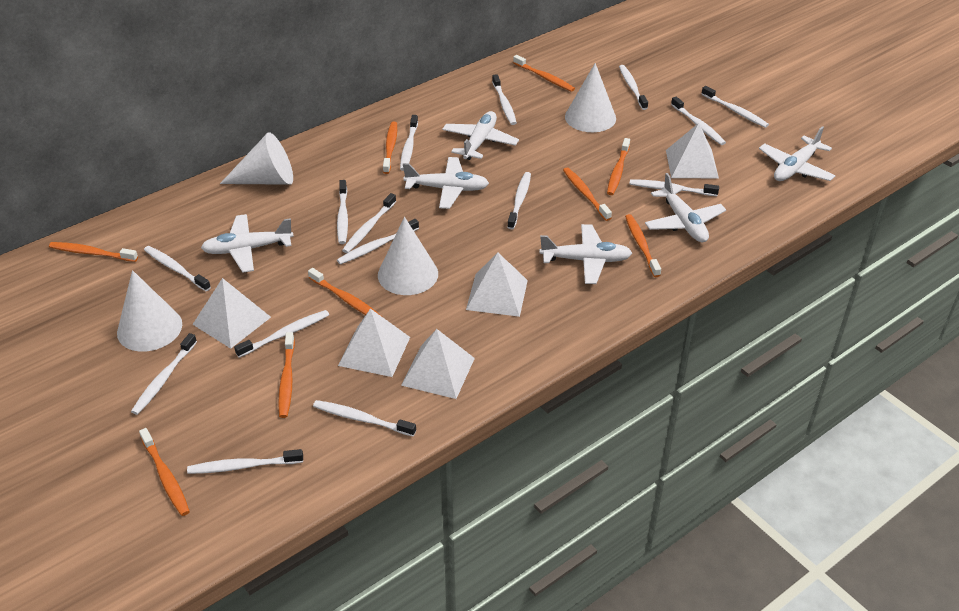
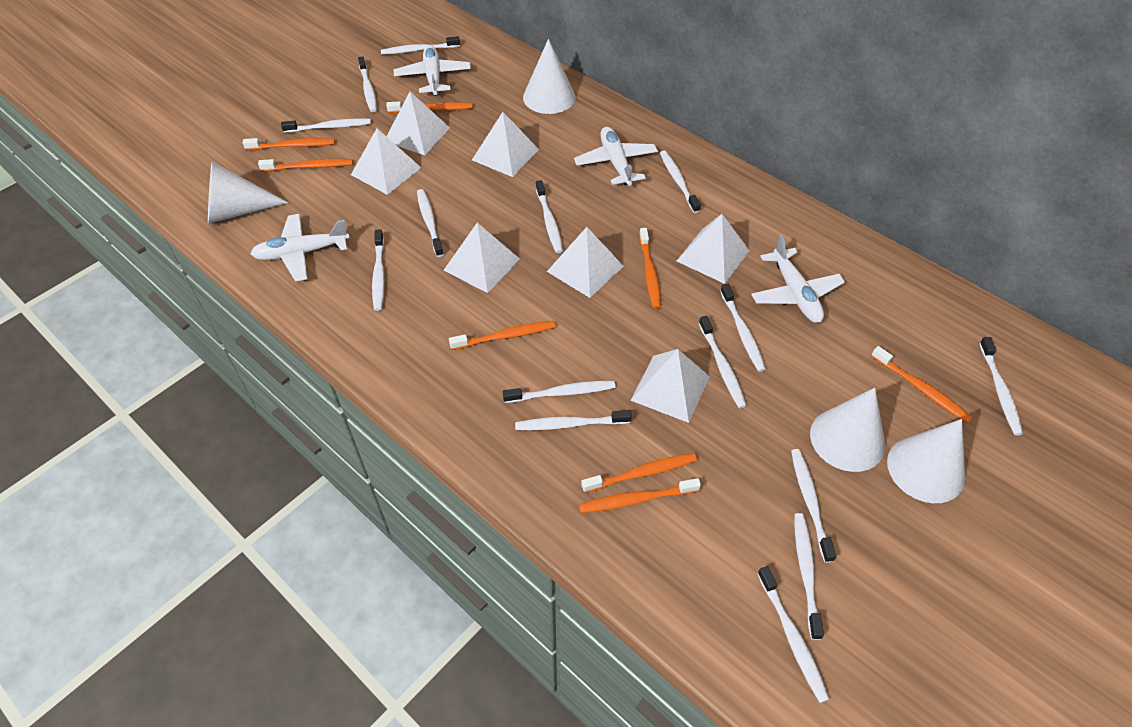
orange toothbrush: 9 -> 8
white plane: 6 -> 4
white pyramid: 5 -> 7

